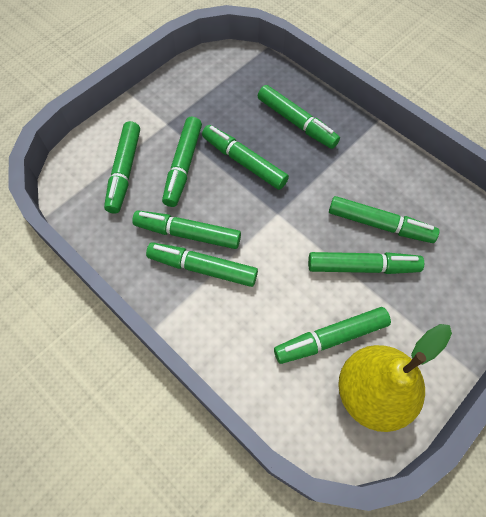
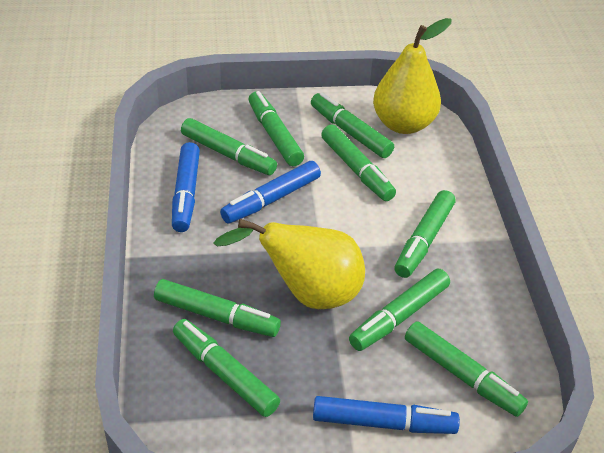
blue marker: 0 -> 3
yellow pear: 1 -> 2

